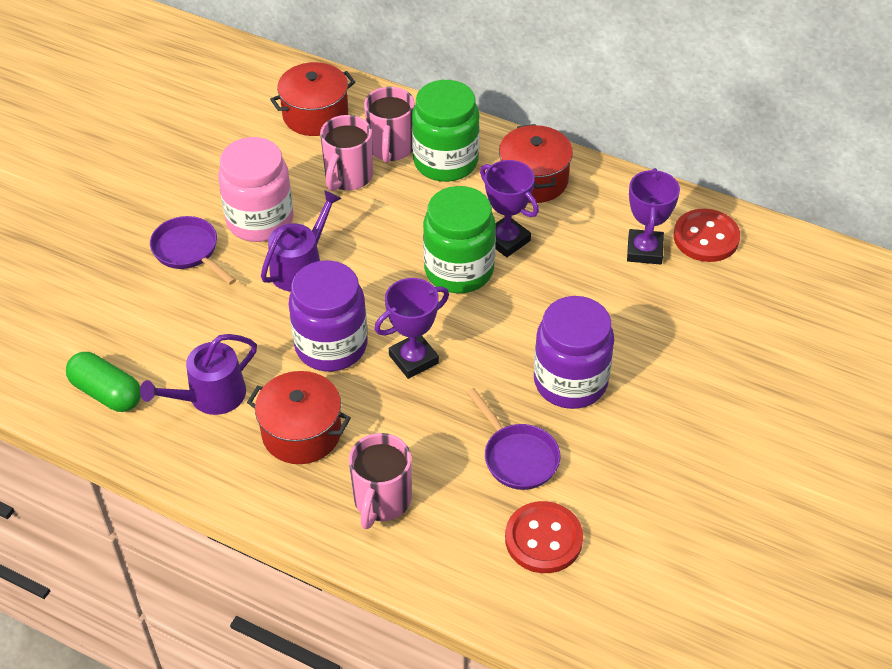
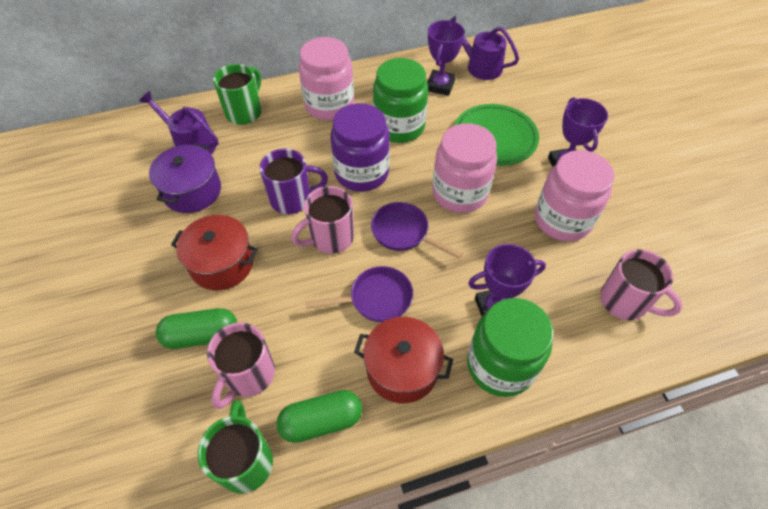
green capsule: 1 -> 2
green mug: 0 -> 2
green plate: 0 -> 1
pink jar: 1 -> 3
purple jar: 2 -> 1
purple mug: 0 -> 1
purple pot: 0 -> 1
red button: 2 -> 0
red pot: 3 -> 2

